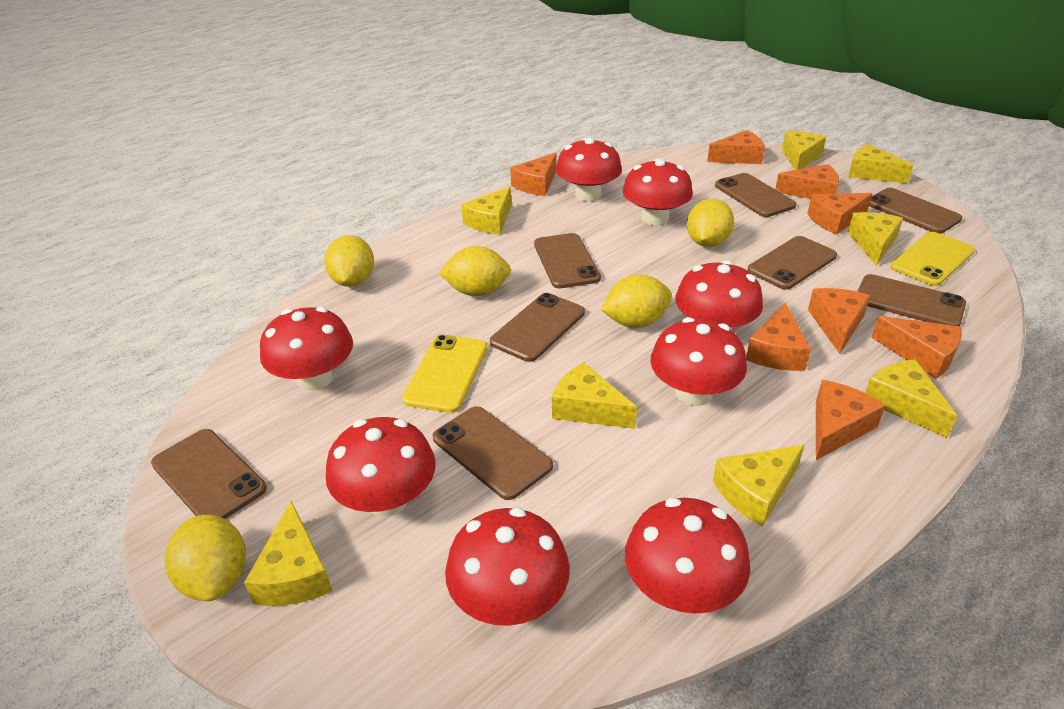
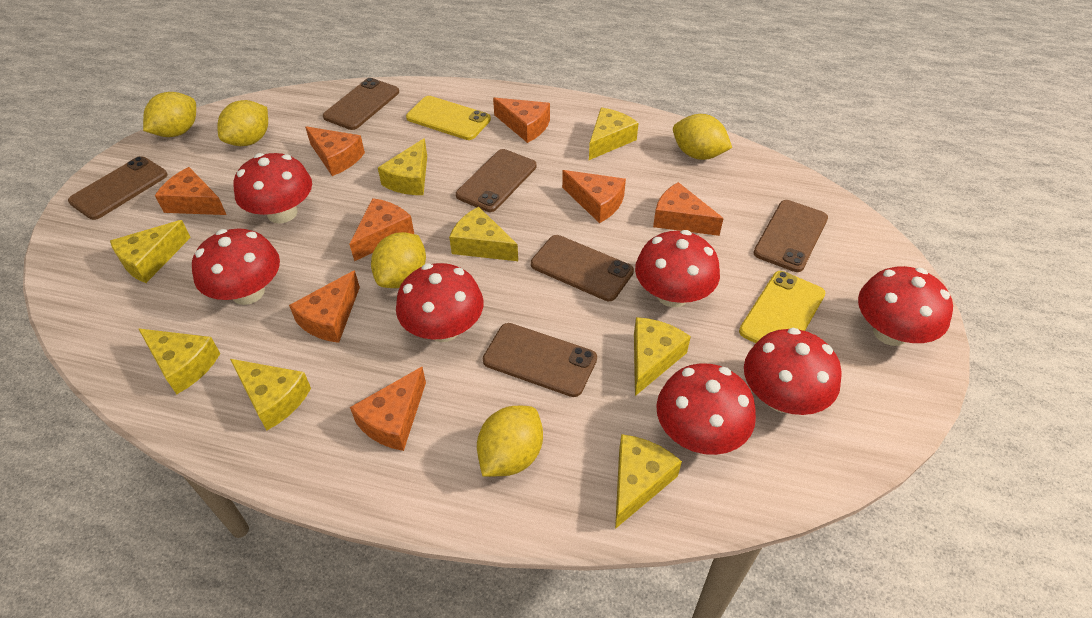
brown phone: 8 -> 6
red mushroom: 8 -> 7

